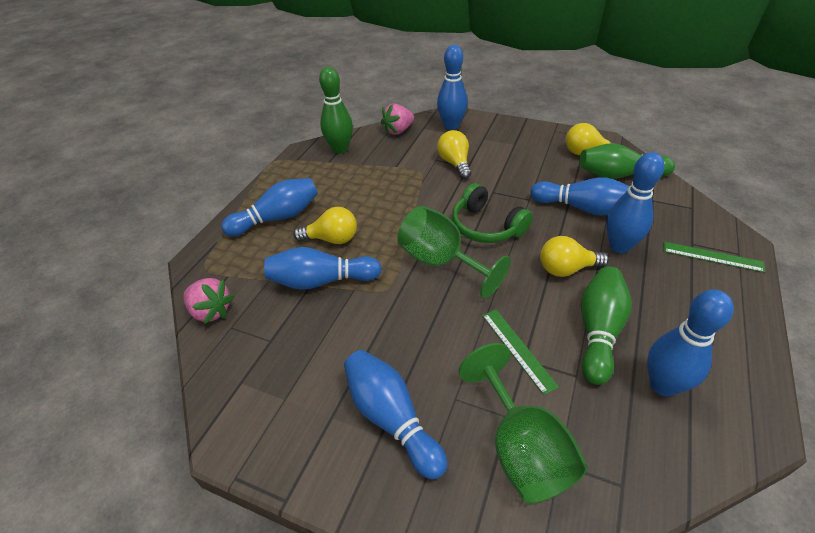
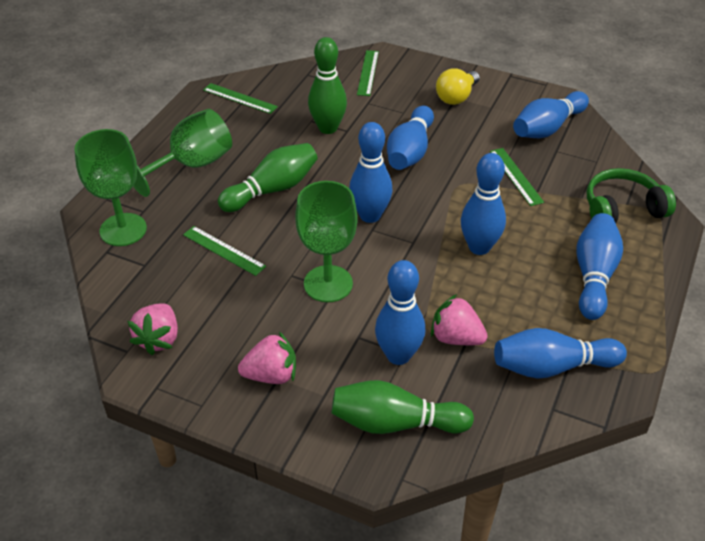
green goblet: 2 -> 3
green ruler: 2 -> 4
pink strawberry: 2 -> 3
yellow light bulb: 4 -> 1

